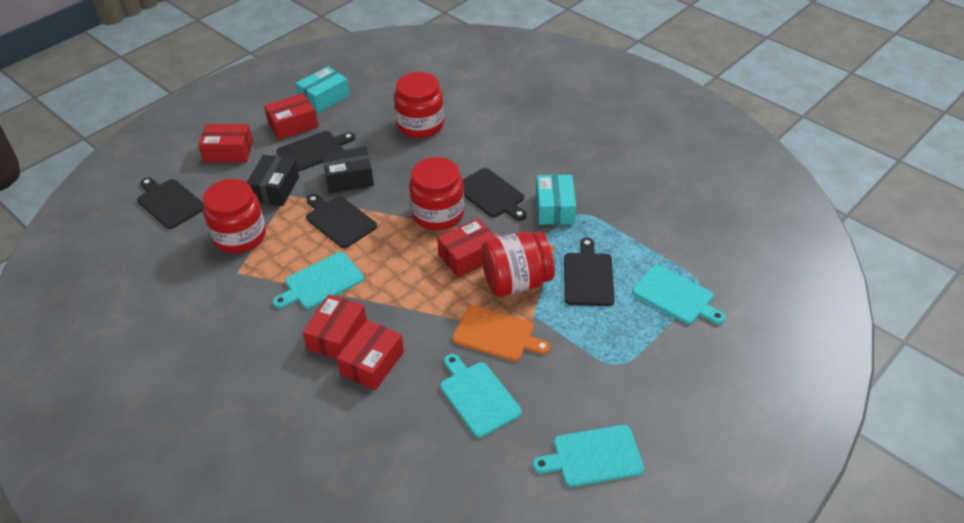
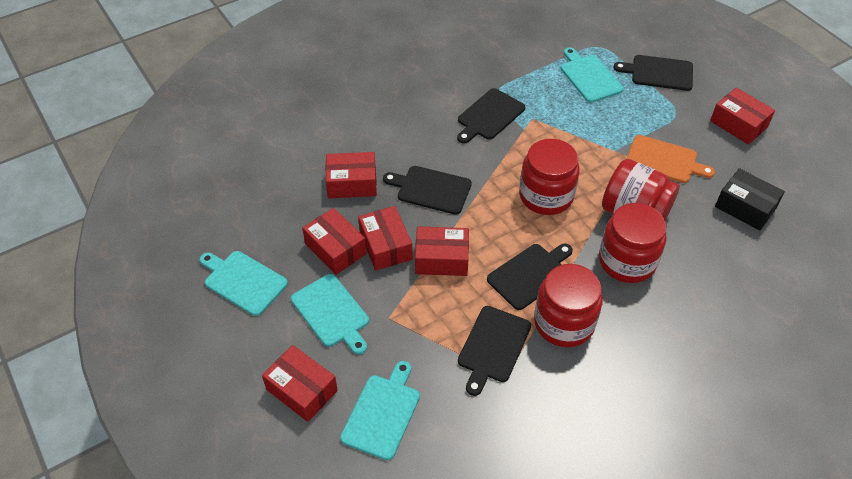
black box: 2 -> 1
red box: 5 -> 6
turquoise box: 2 -> 0

